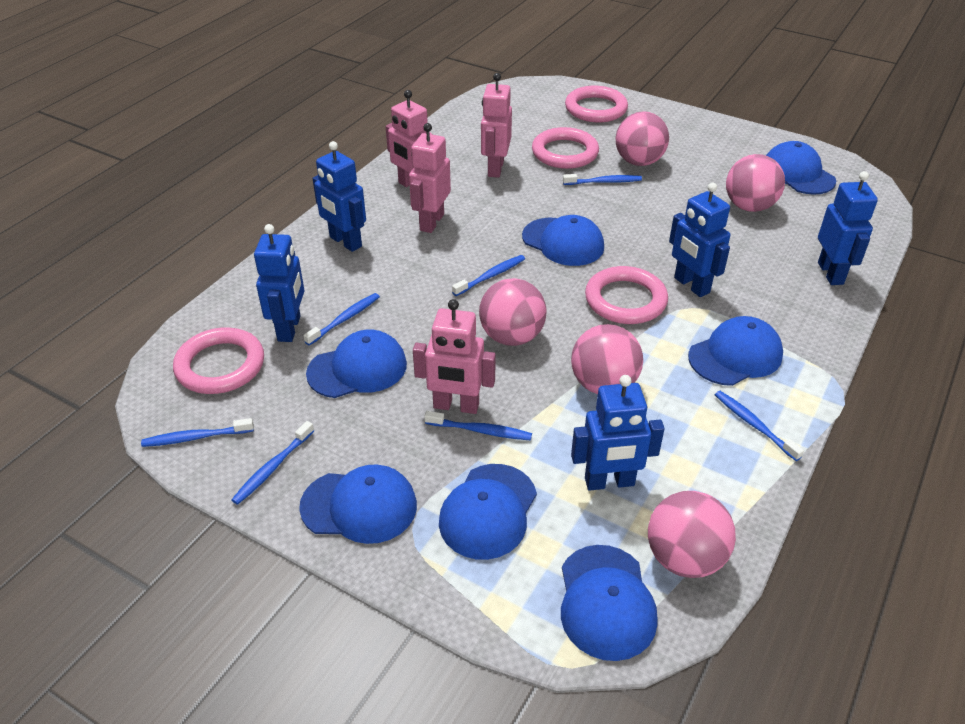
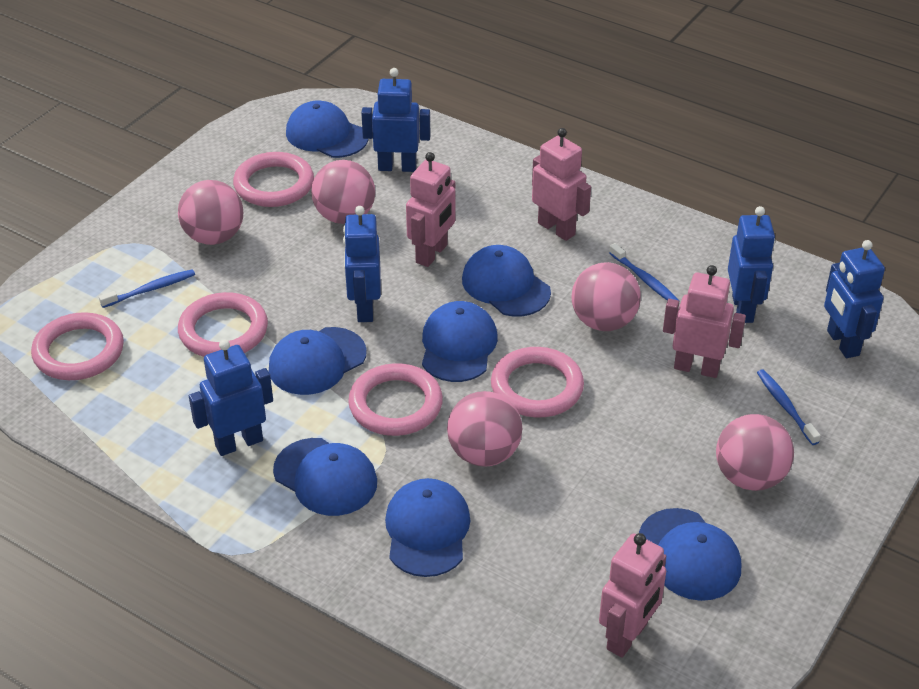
blue toothbrush: 7 -> 3
pink ring: 4 -> 5

